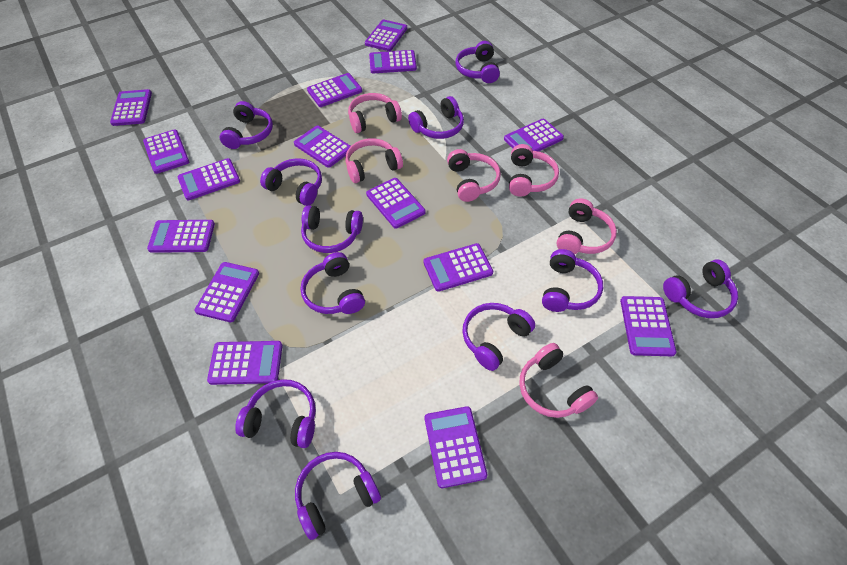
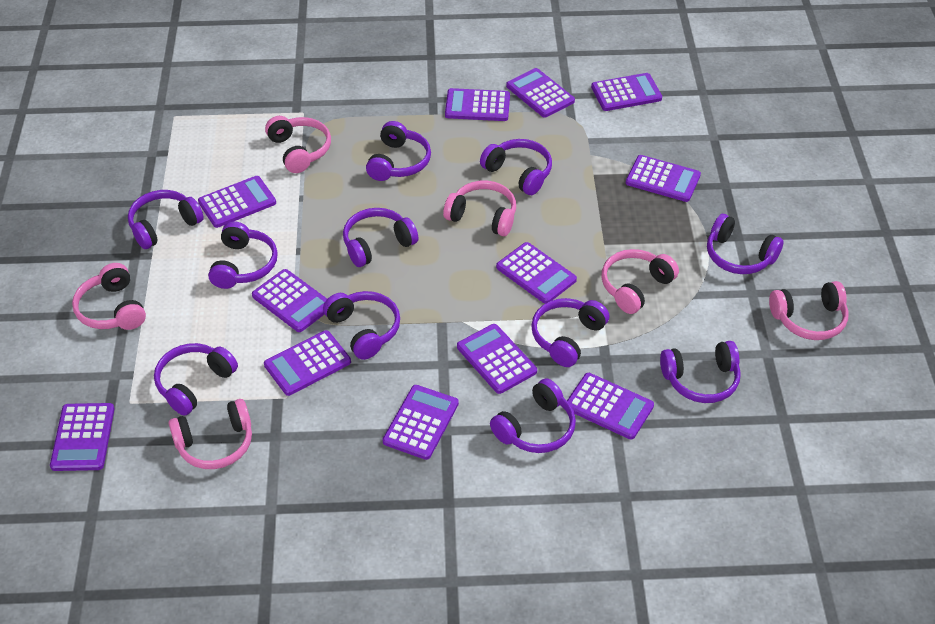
purple calculator: 15 -> 12

